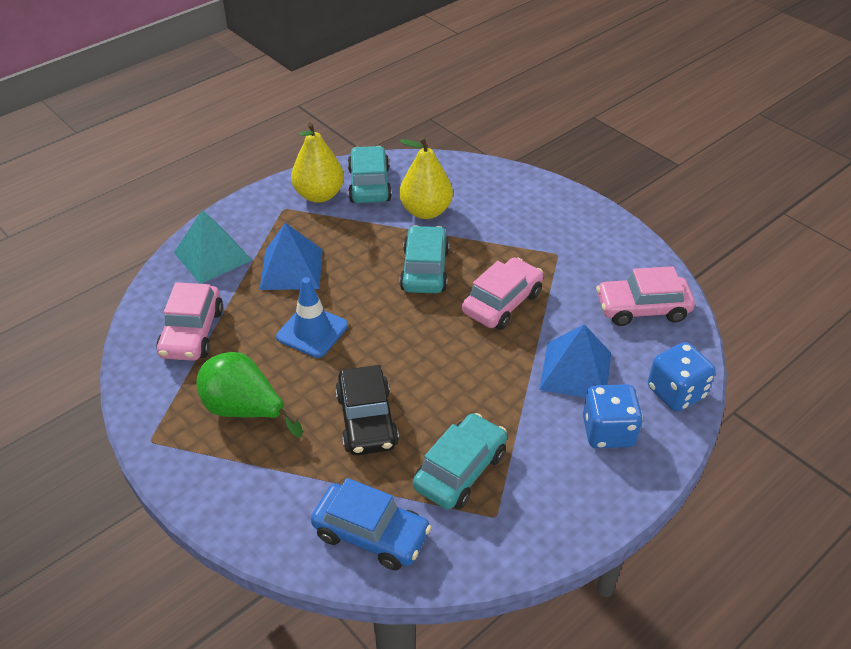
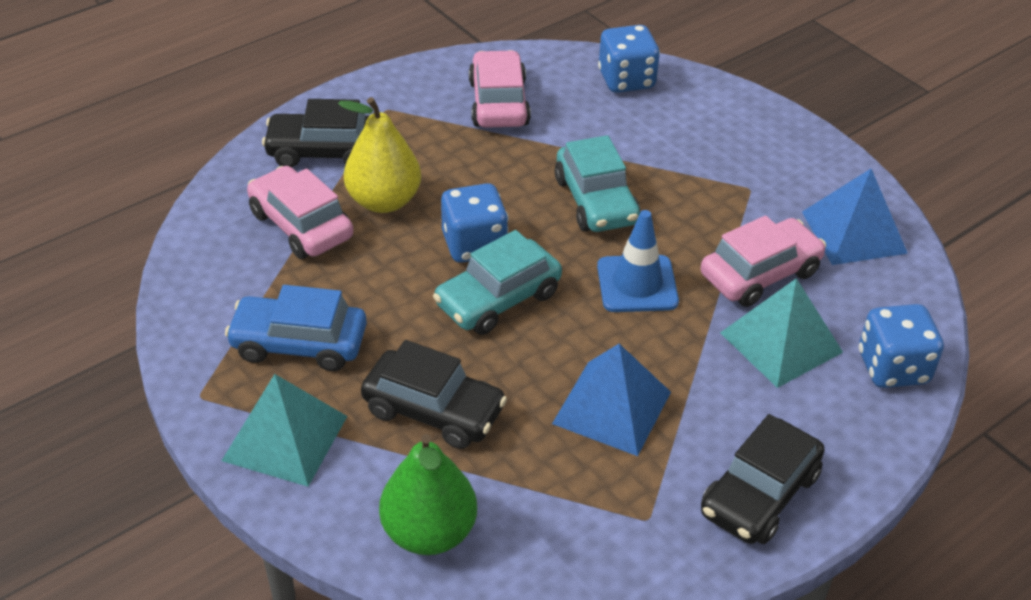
black car: 1 -> 3
blue dice: 2 -> 3
turquoise car: 3 -> 2
turquoise pyramid: 1 -> 2
yellow pear: 2 -> 1

